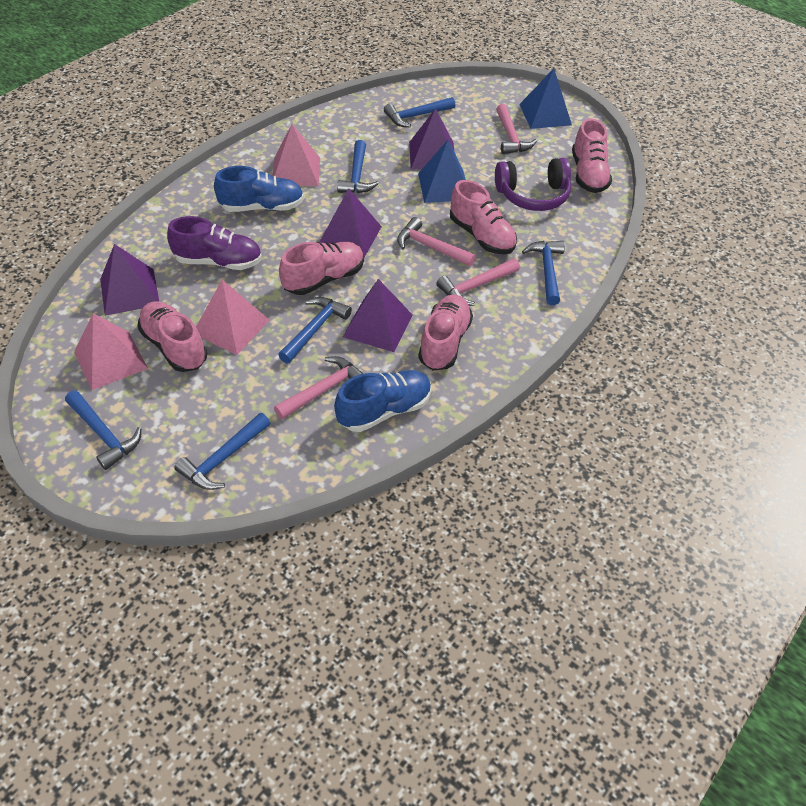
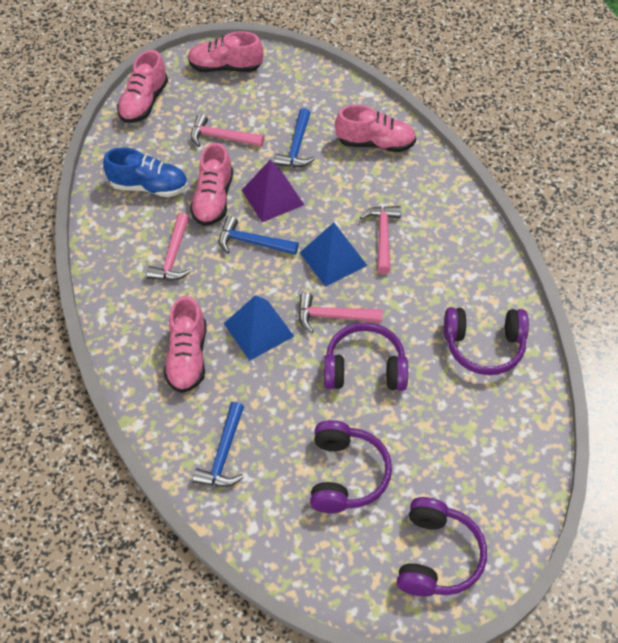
blue hammer: 6 -> 3
blue shoe: 2 -> 1
pink pyramid: 3 -> 0
purple headphones: 1 -> 4
purple pyramid: 4 -> 1
purple shoe: 1 -> 0

